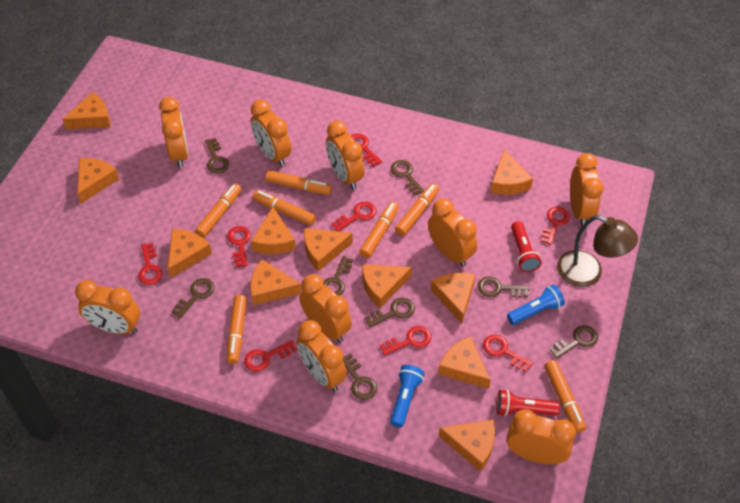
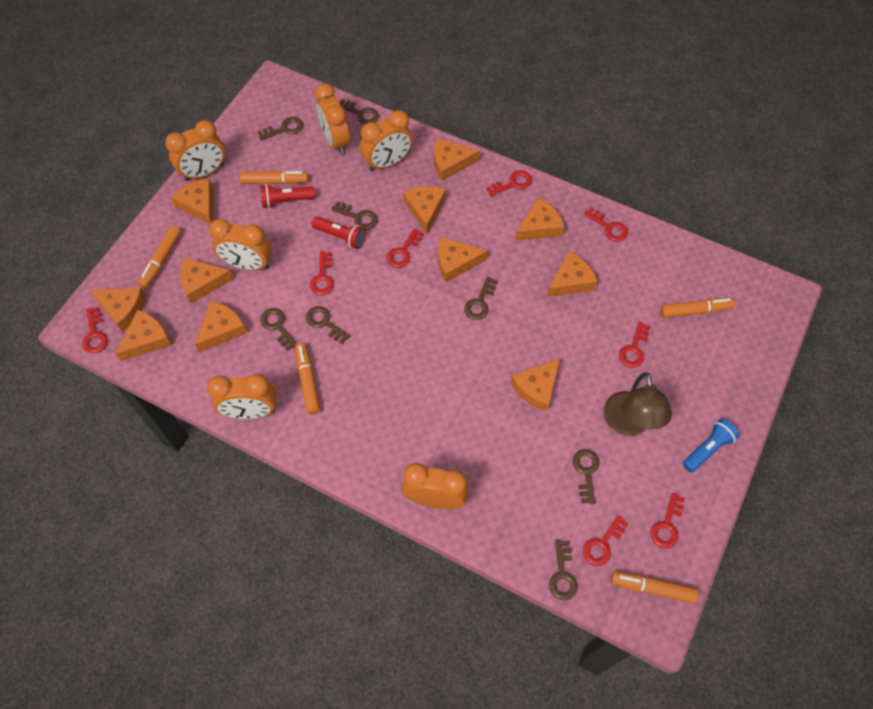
blue flashlight: 2 -> 1
orange clock: 9 -> 6
orange marker: 7 -> 5

